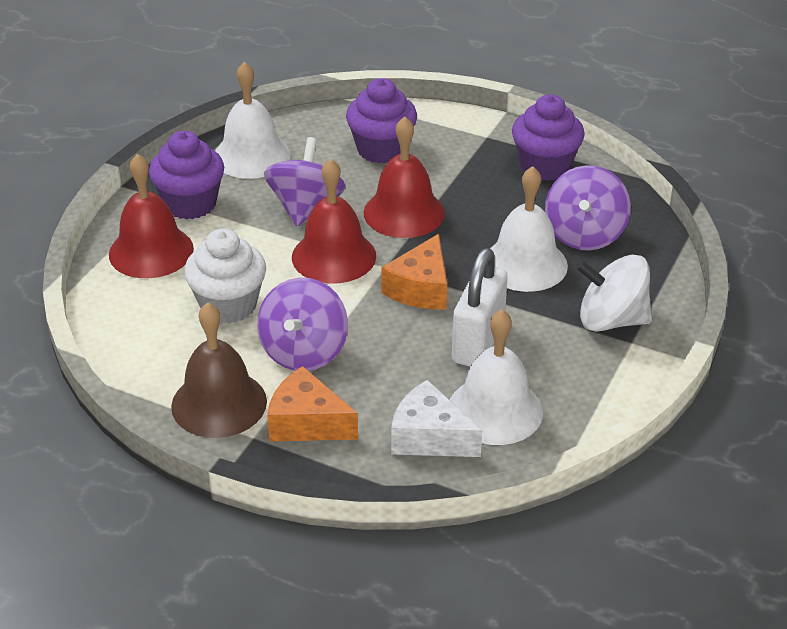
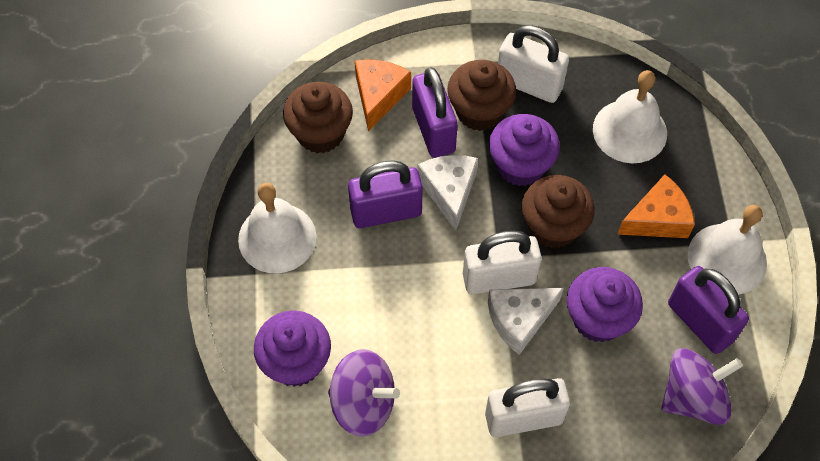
brown bell: 1 -> 0
brown cupcake: 0 -> 3
purple padlock: 0 -> 3
purple spinning top: 3 -> 2
red bell: 3 -> 0
white cheese: 1 -> 2
white cupcake: 1 -> 0
white padlock: 1 -> 3
white spinning top: 1 -> 0

